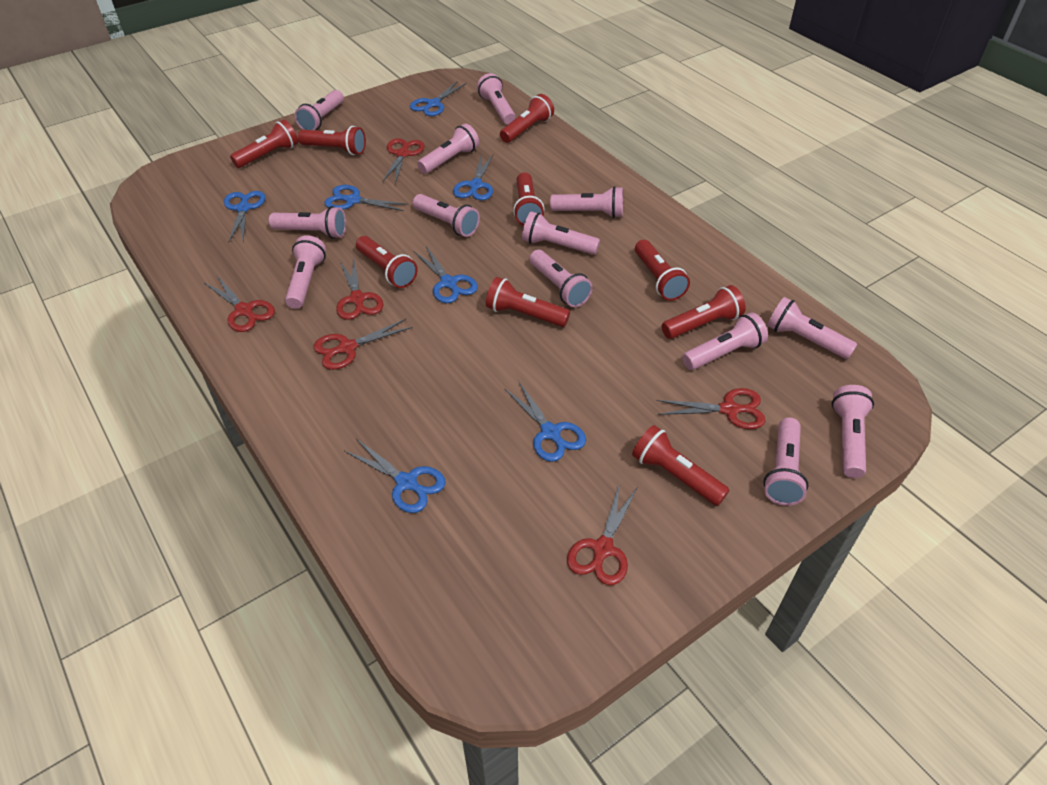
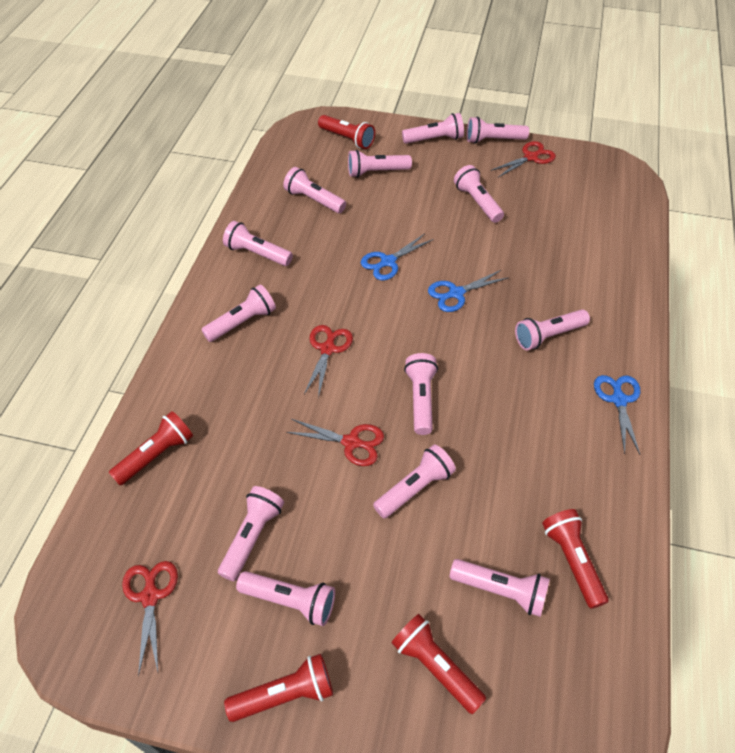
blue scissors: 7 -> 3
red flashlight: 9 -> 5
red scissors: 6 -> 4

